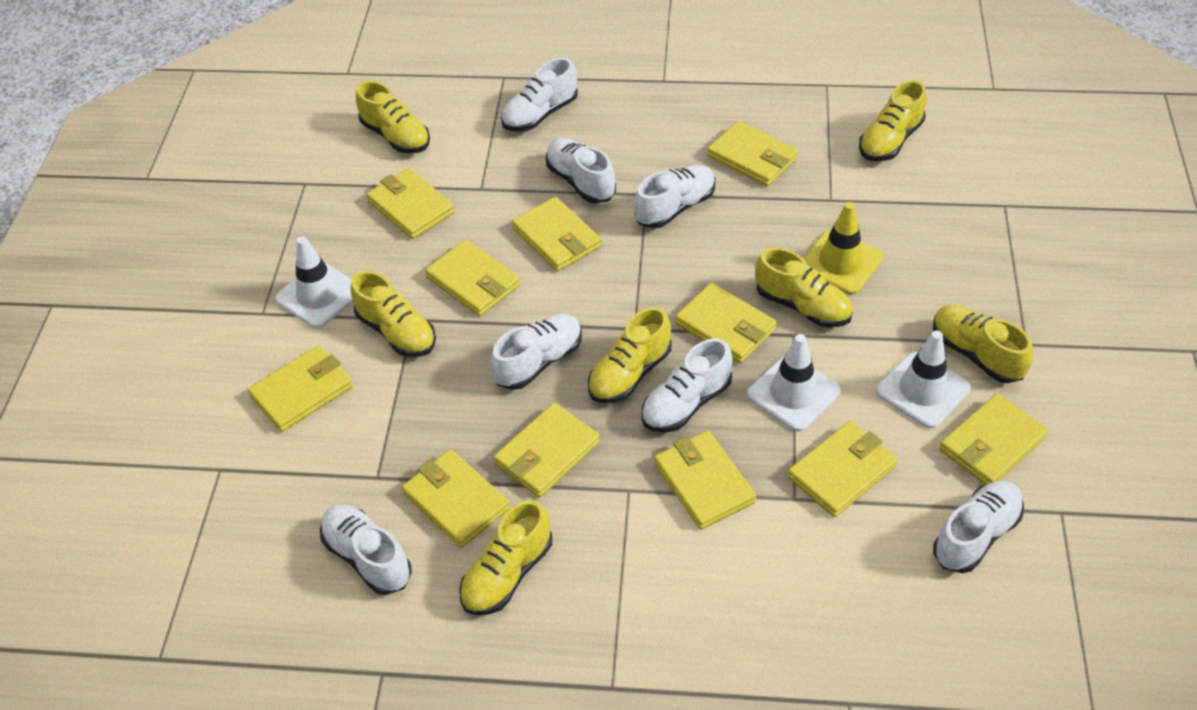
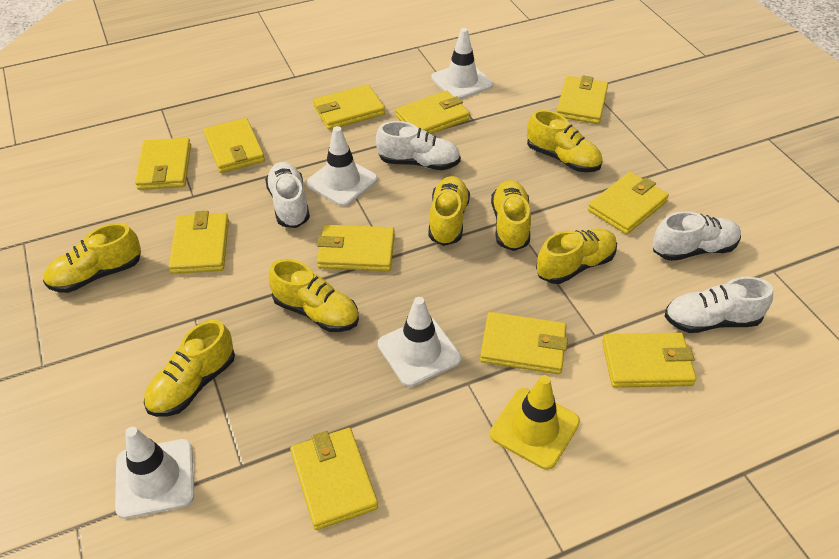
white shoe: 7 -> 4
white traffic cone: 3 -> 4

